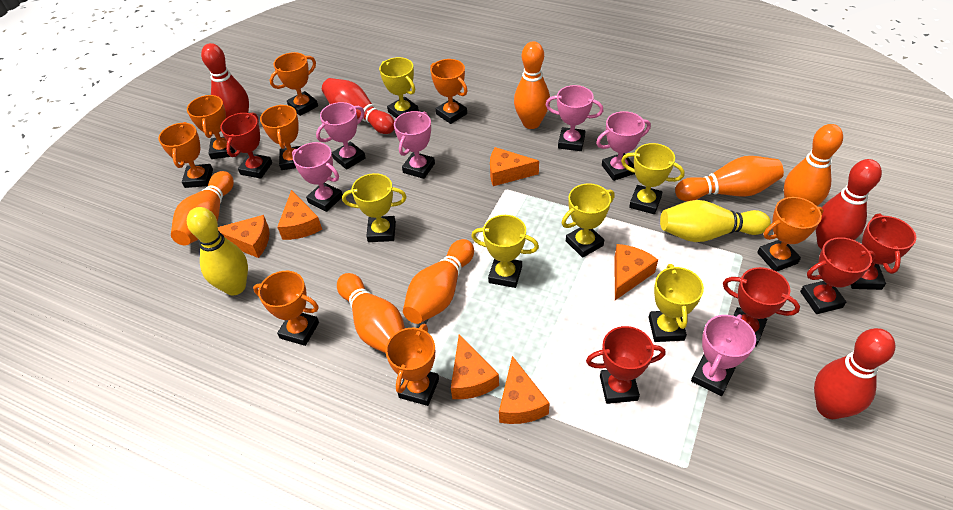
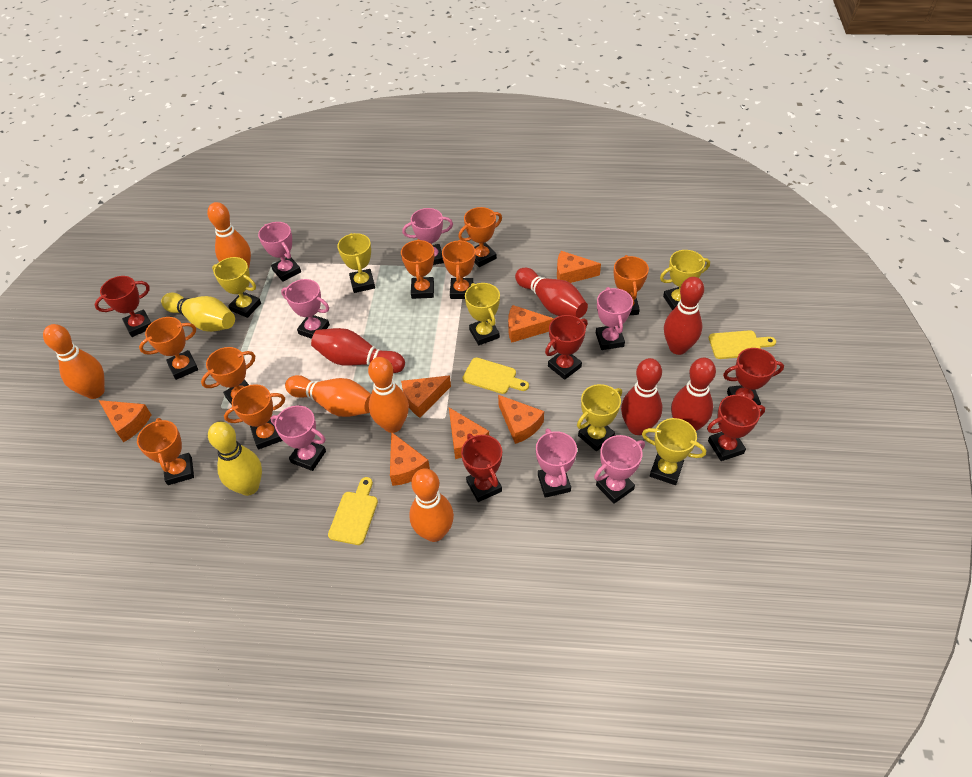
orange bowling pin: 6 -> 5
orange cheese: 6 -> 7
pink trophy: 6 -> 7
red bowling pin: 4 -> 5
yellow cutting board: 0 -> 3

